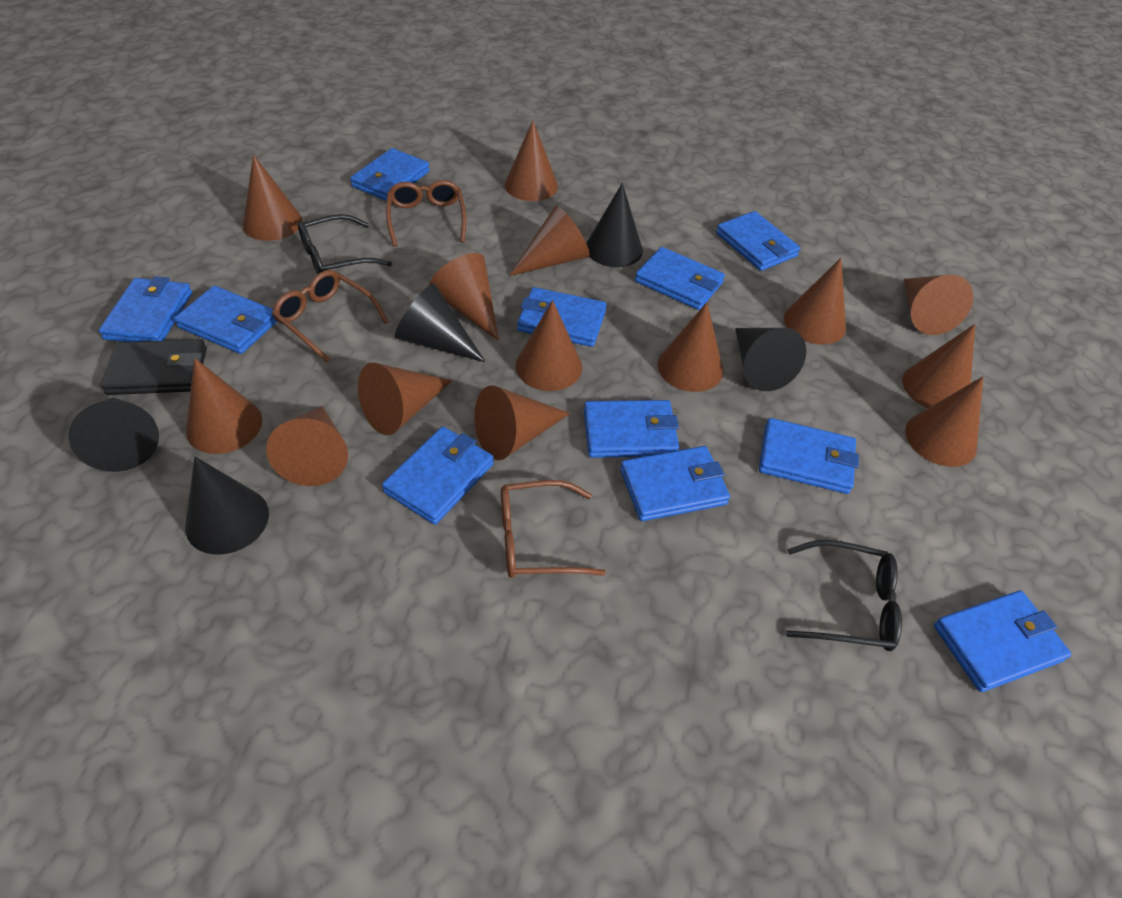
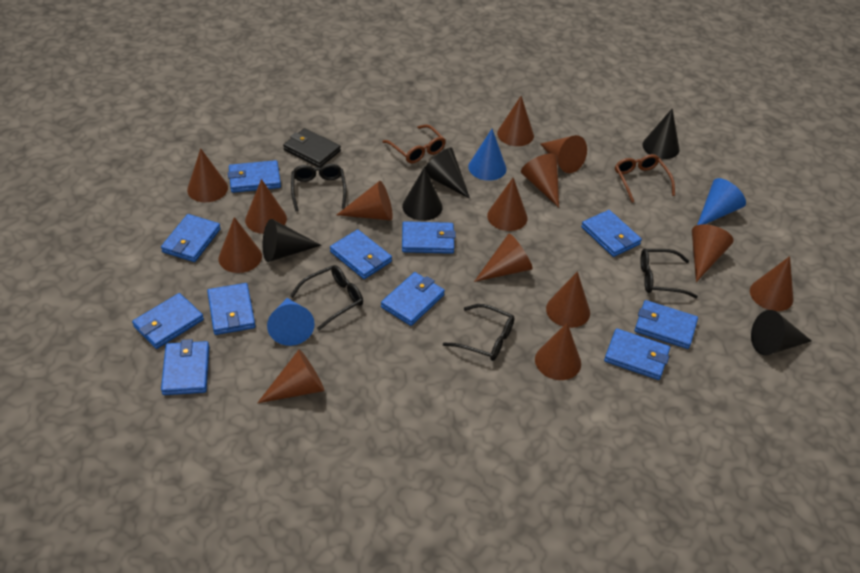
black glasses: 2 -> 4
blue cone: 0 -> 3
brown glasses: 3 -> 2

